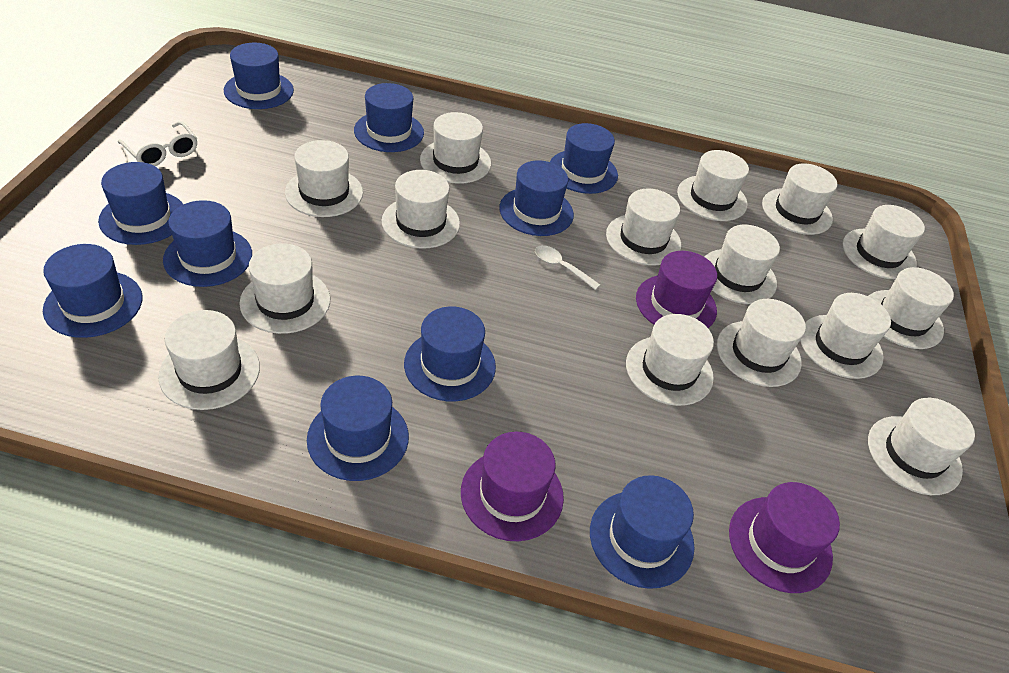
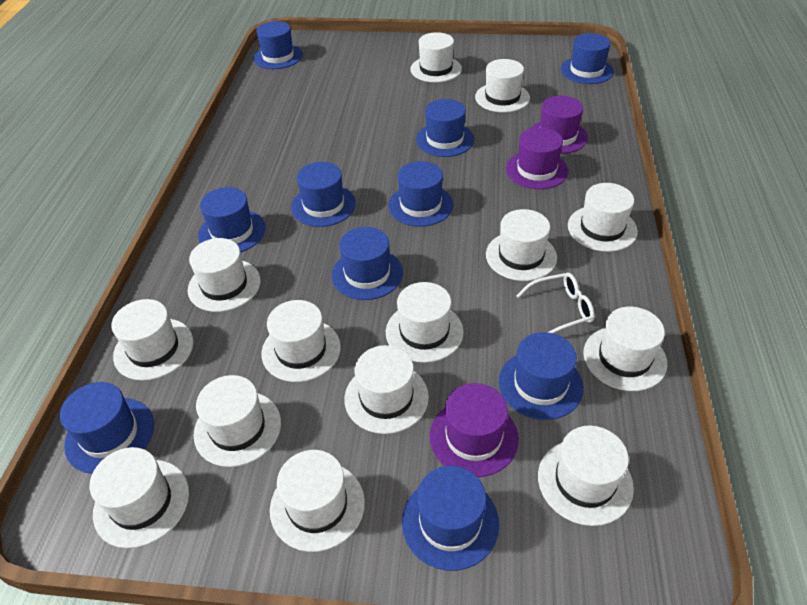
white hat: 15 -> 14
white spoon: 1 -> 0

